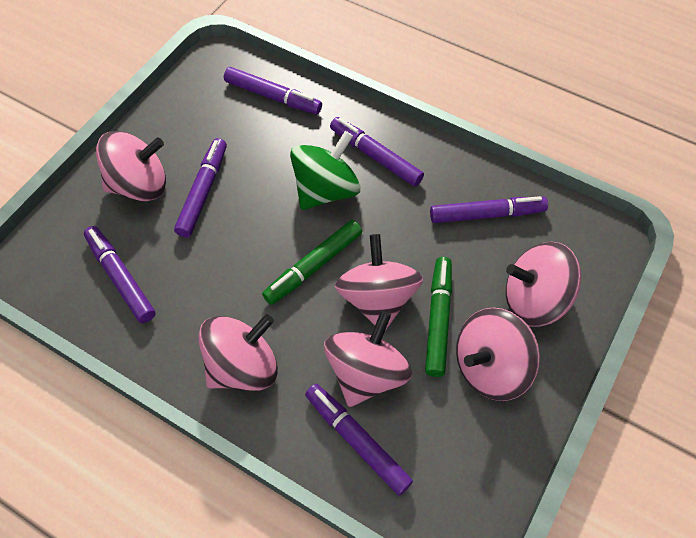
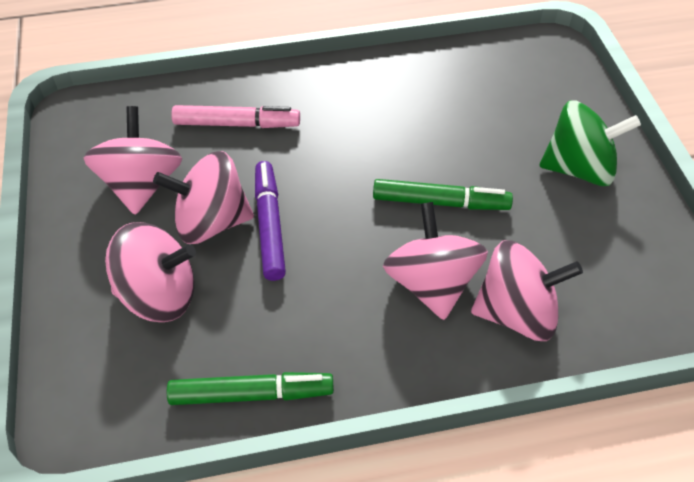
pink marker: 0 -> 1
pink spinning top: 6 -> 5
purple marker: 6 -> 1

